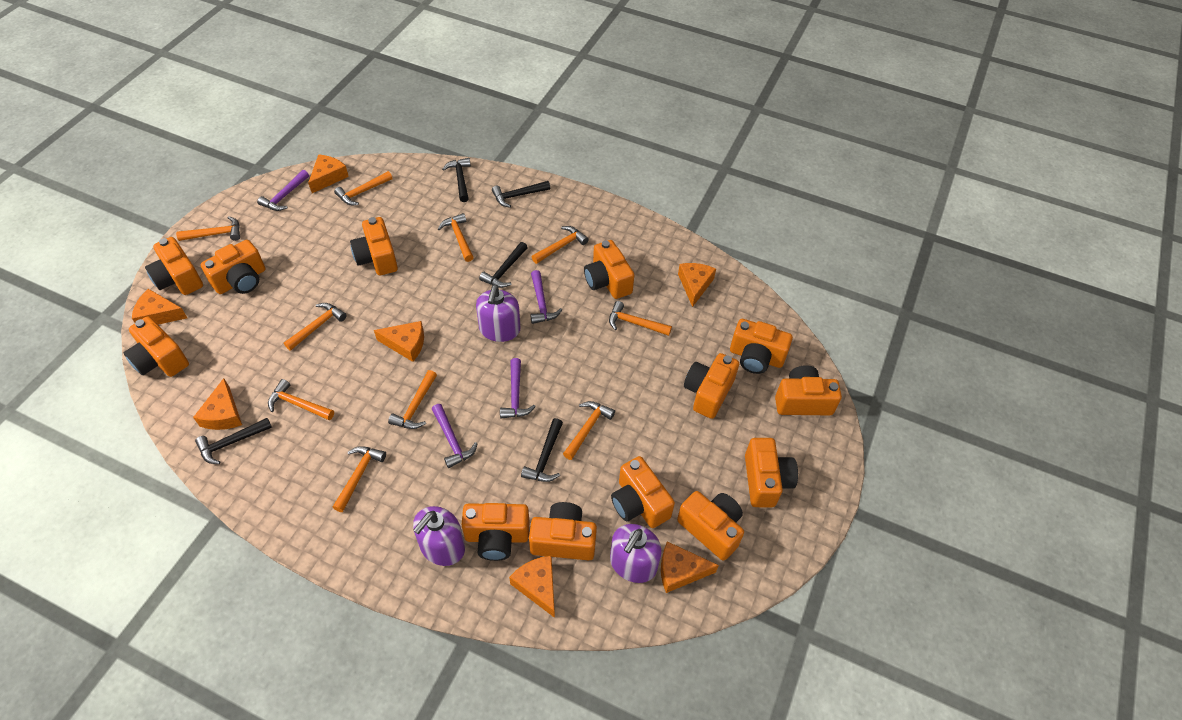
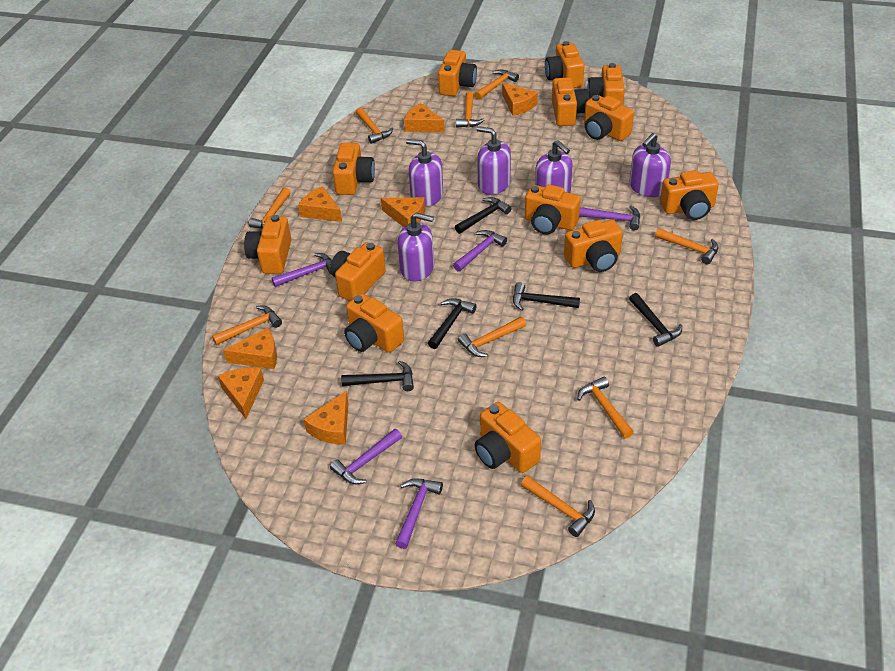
orange hammer: 10 -> 9
purple hammer: 4 -> 5
purple soap dispenser: 3 -> 5

